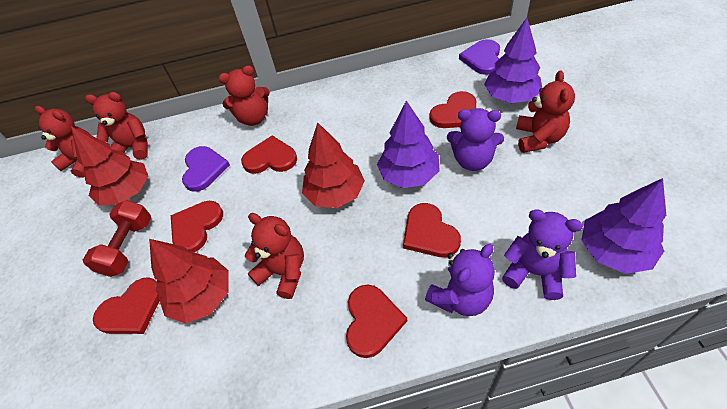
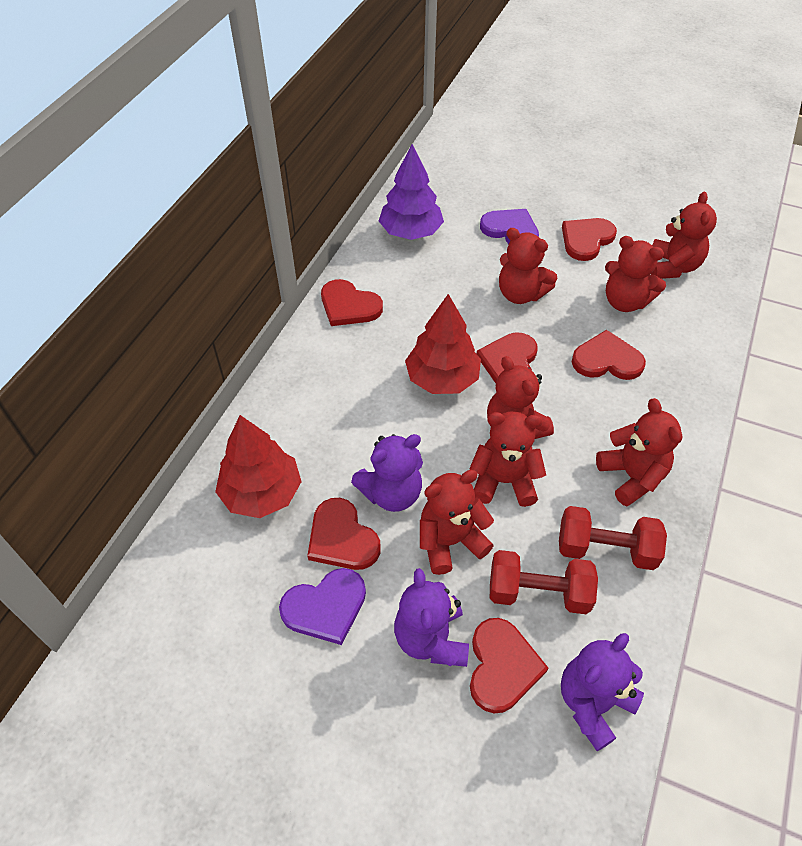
purple tree: 3 -> 1
red dumbbell: 1 -> 2
red teddy bear: 5 -> 7
red tree: 3 -> 2

